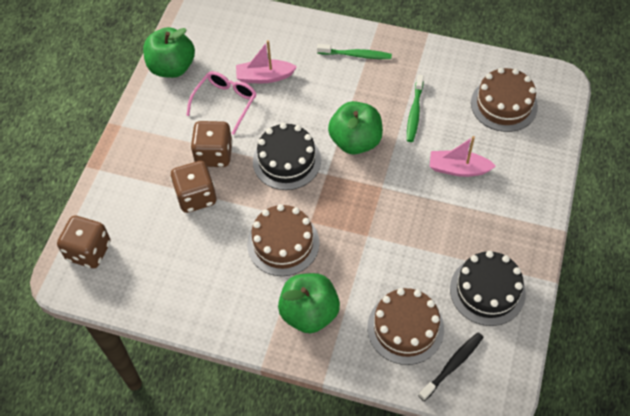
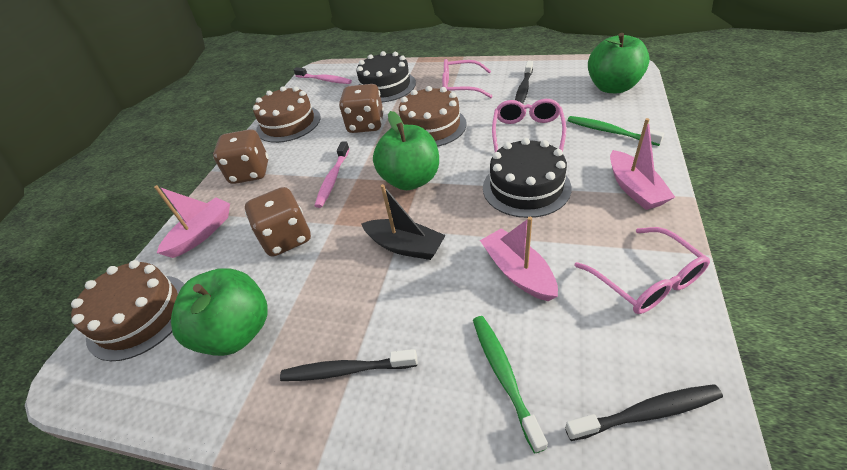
black boat: 0 -> 1
black toothbrush: 1 -> 3
pink boat: 2 -> 3
pink glasses: 1 -> 3
pink toothbrush: 0 -> 2

